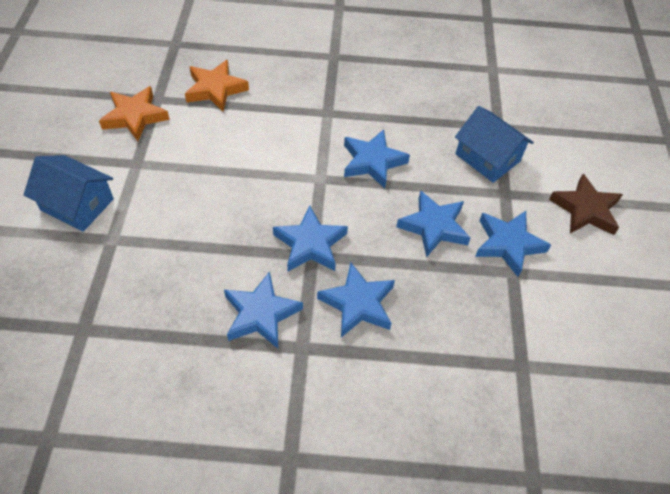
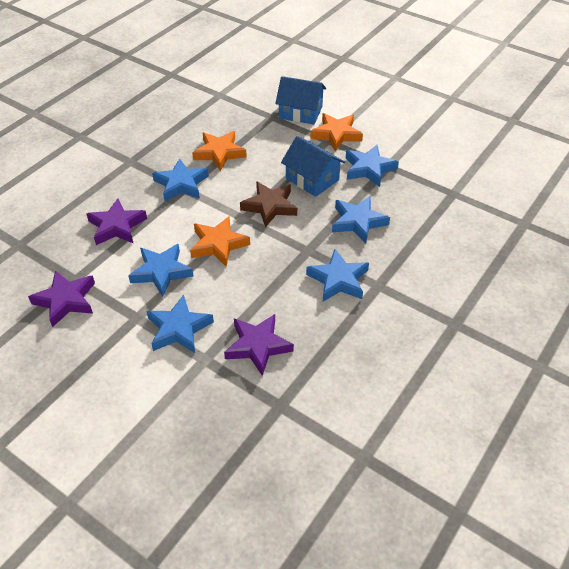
orange star: 2 -> 3
purple star: 0 -> 3

